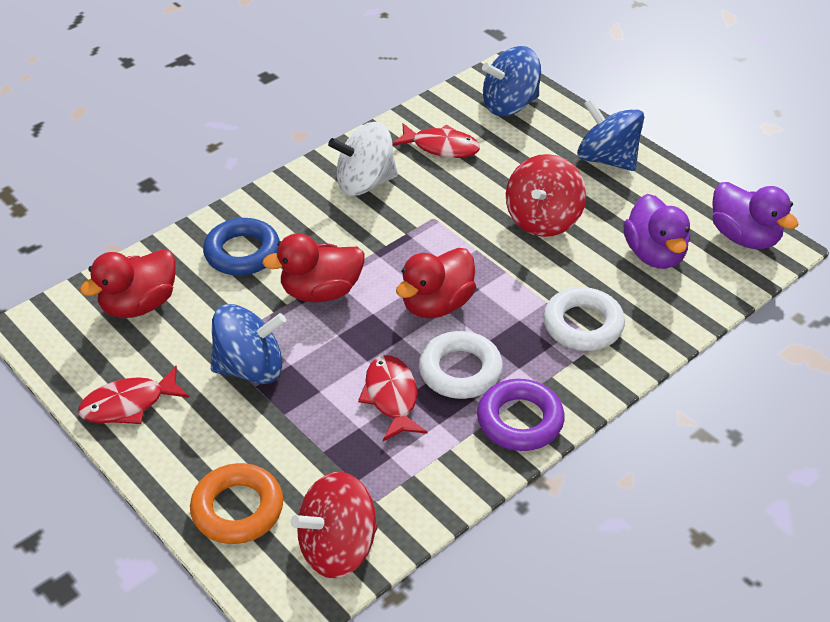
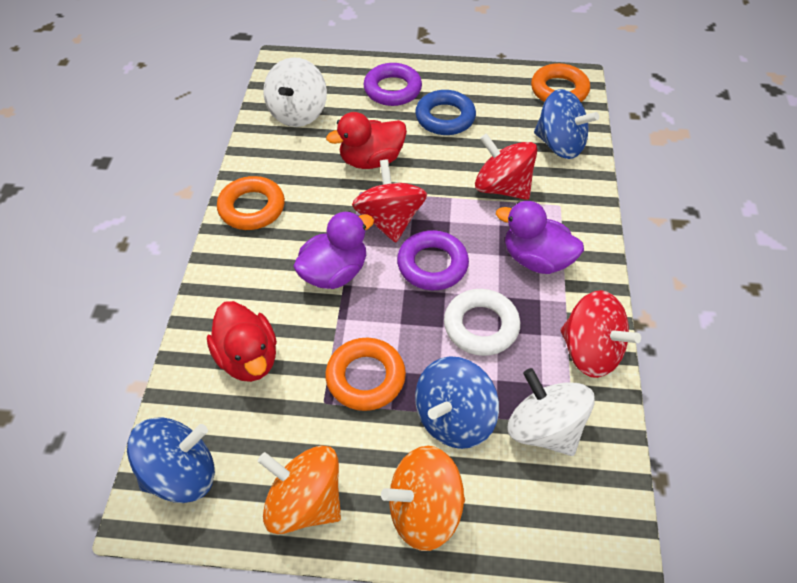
orange ring: 1 -> 3
orange spinning top: 0 -> 2
purple ring: 1 -> 2
red duck: 3 -> 2
red fish: 3 -> 0
red spinning top: 2 -> 3
white ring: 2 -> 1
white spinning top: 1 -> 2

